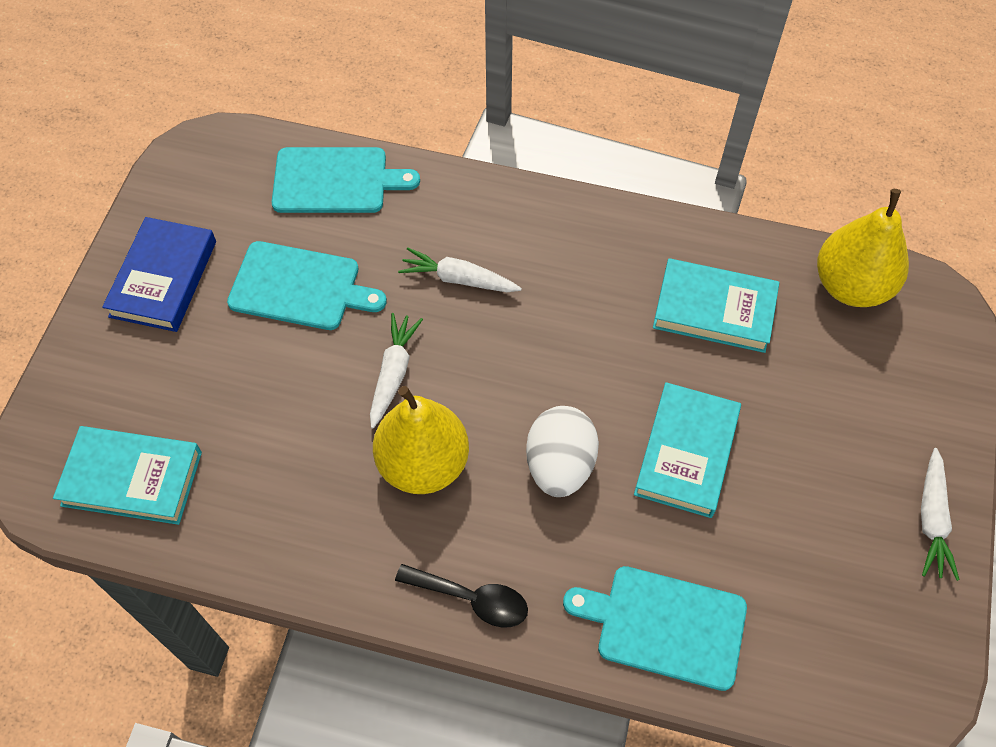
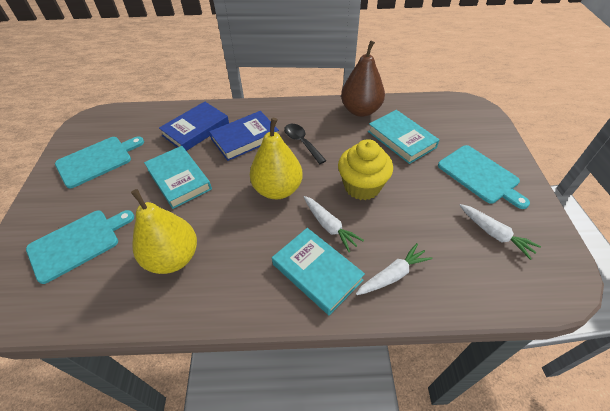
blue book: 1 -> 2
brown pear: 0 -> 1
white egg: 1 -> 0
yellow cupcake: 0 -> 1

